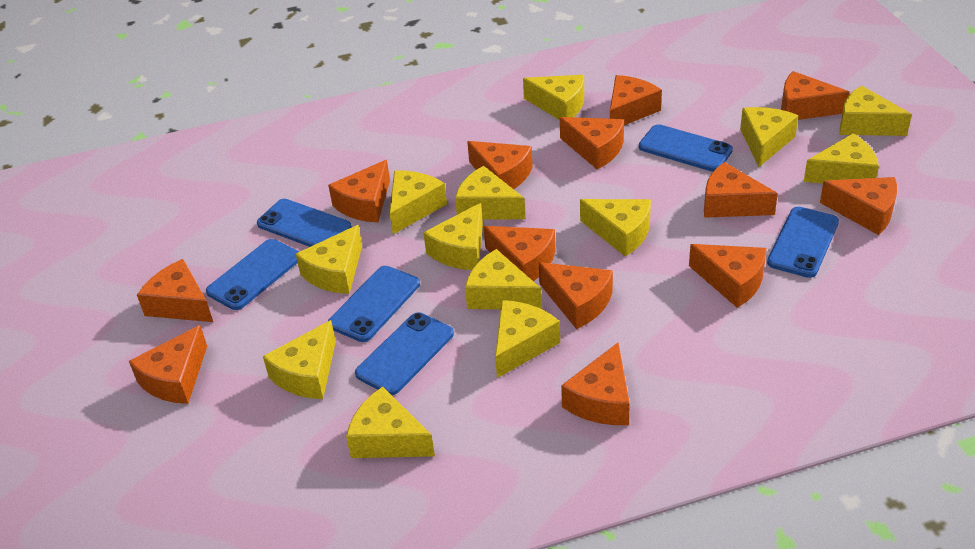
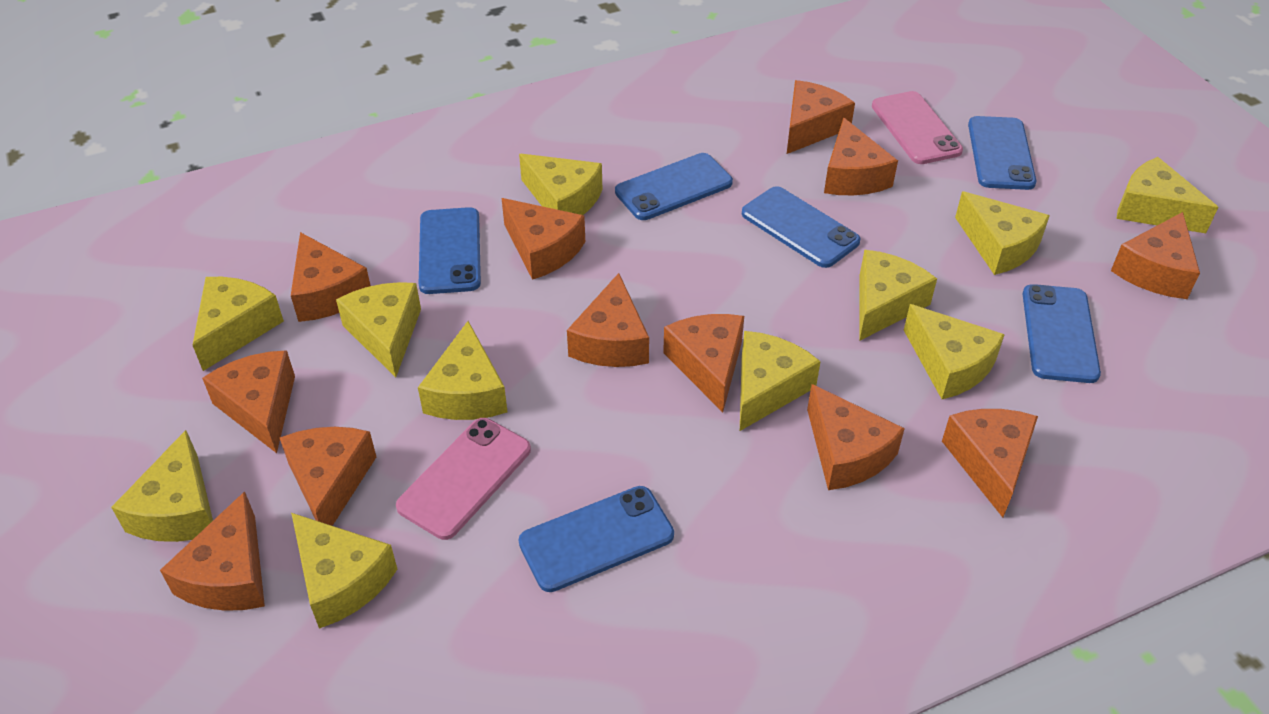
orange cheese: 13 -> 12
pink phone: 0 -> 2
yellow cheese: 13 -> 11

